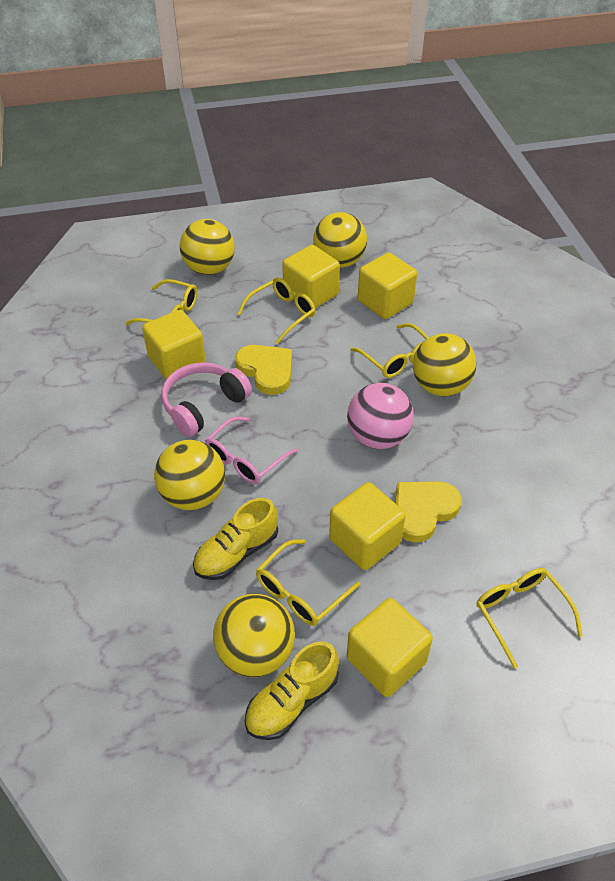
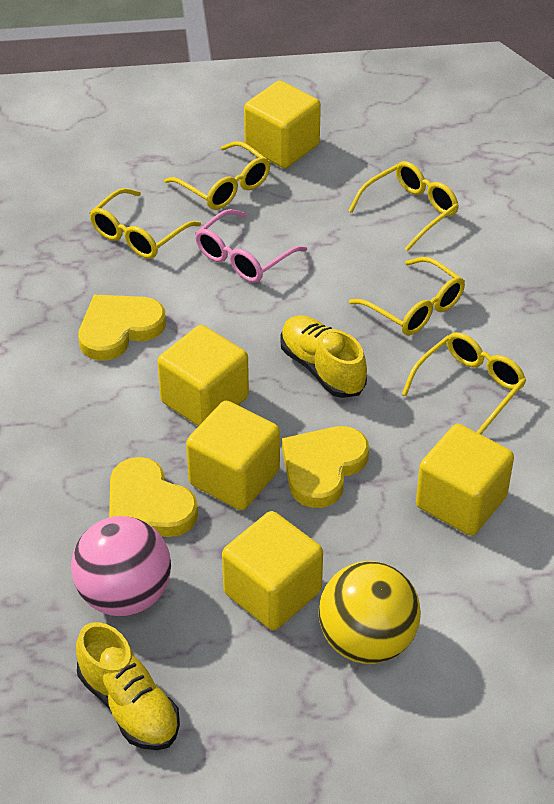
pink headphones: 1 -> 0
yellow ball: 5 -> 1
yellow heart: 2 -> 3

